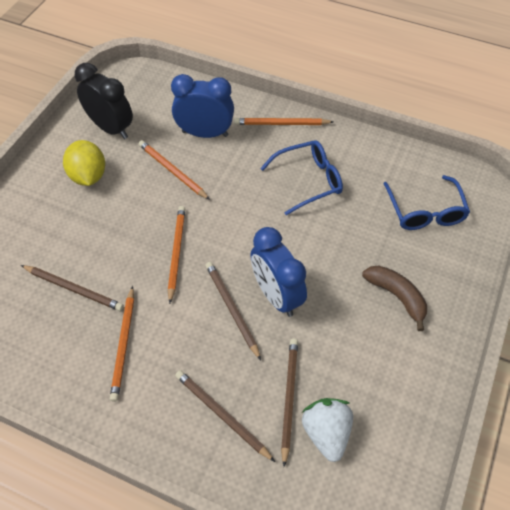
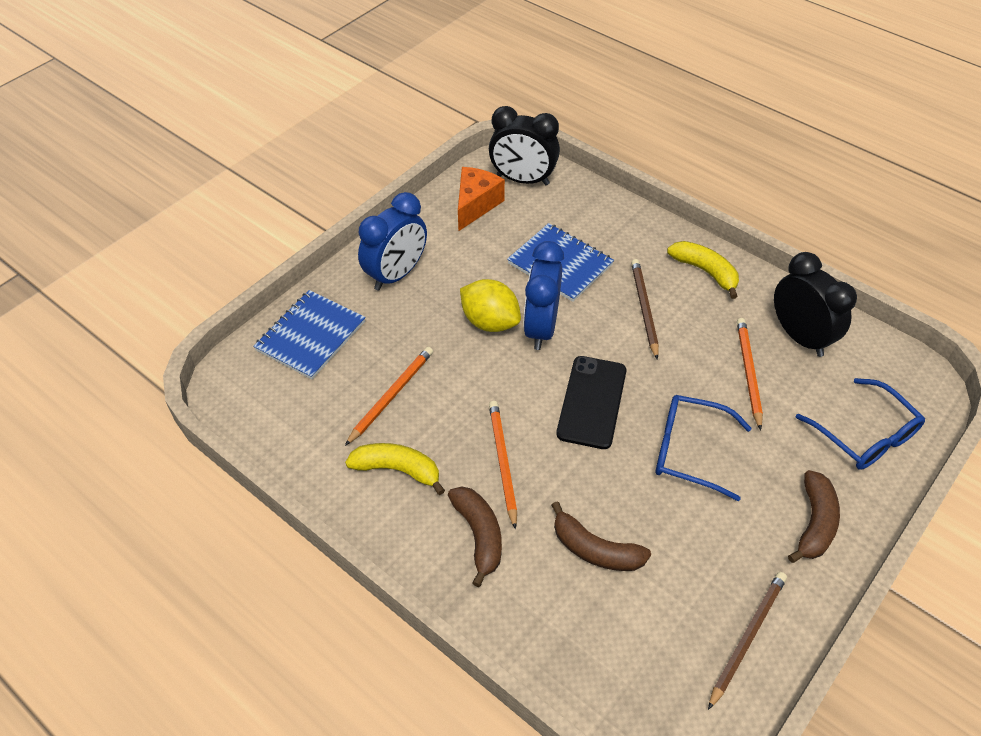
black clock: 1 -> 2
black phone: 0 -> 1
blue notebook: 0 -> 2
brown banana: 1 -> 3
brown pencil: 4 -> 2
orange cheese: 0 -> 1
orange pencil: 4 -> 3
white strawberry: 1 -> 0
yellow banana: 0 -> 2

